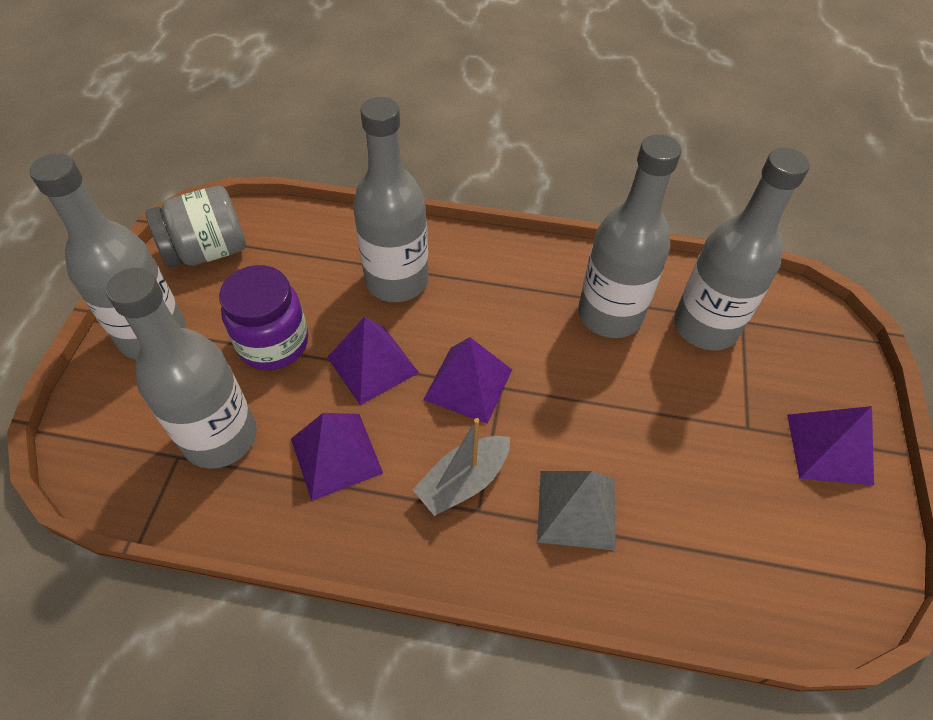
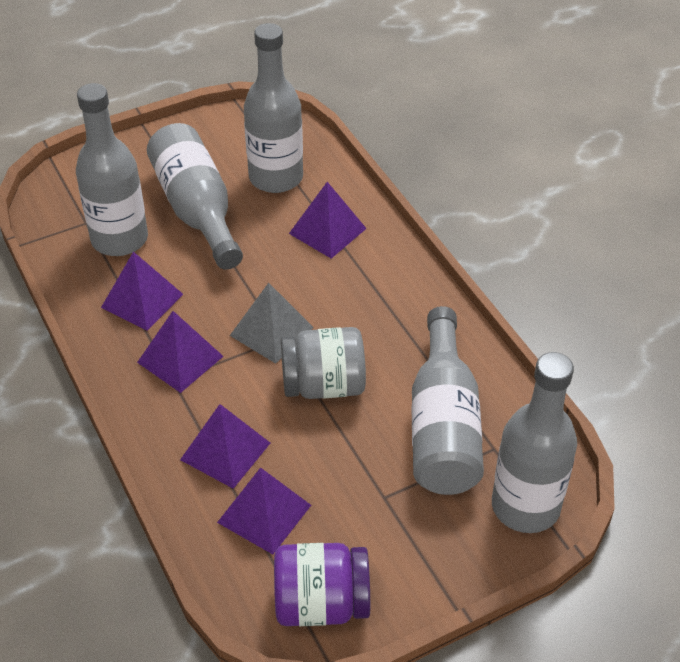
grey boat: 1 -> 0
purple pyramid: 4 -> 5

